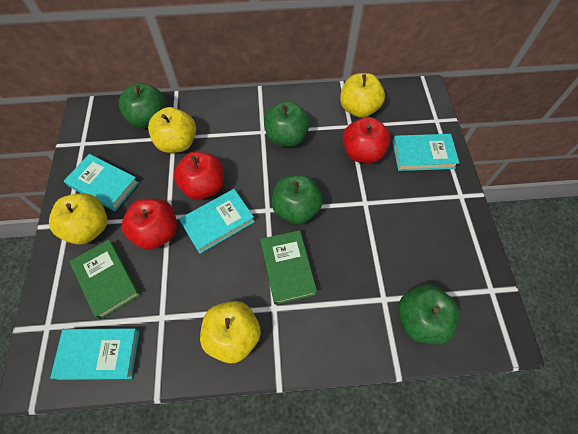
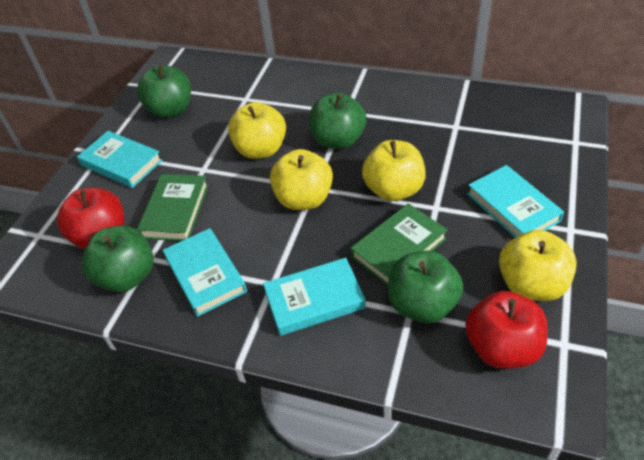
red apple: 3 -> 2

